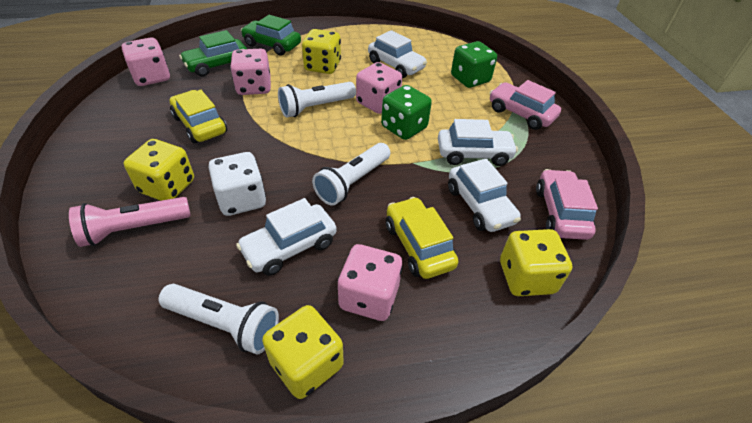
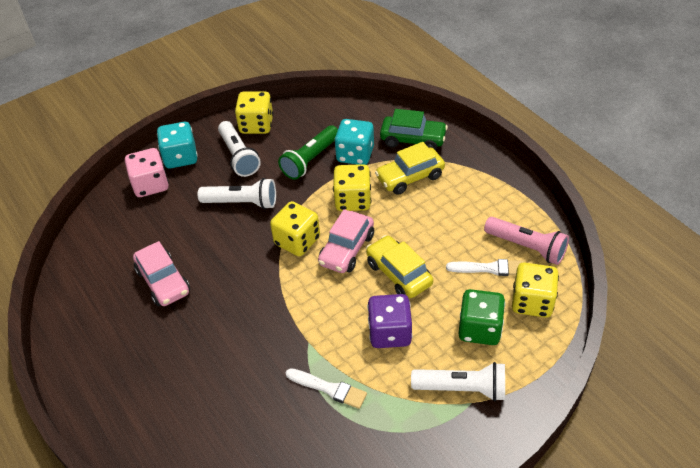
green car: 2 -> 1
green dice: 2 -> 1
green flashlight: 0 -> 1
pink dice: 4 -> 1
purple dice: 0 -> 1
turquoise dice: 0 -> 2
white brush: 0 -> 2
white car: 4 -> 0
white dice: 1 -> 0

